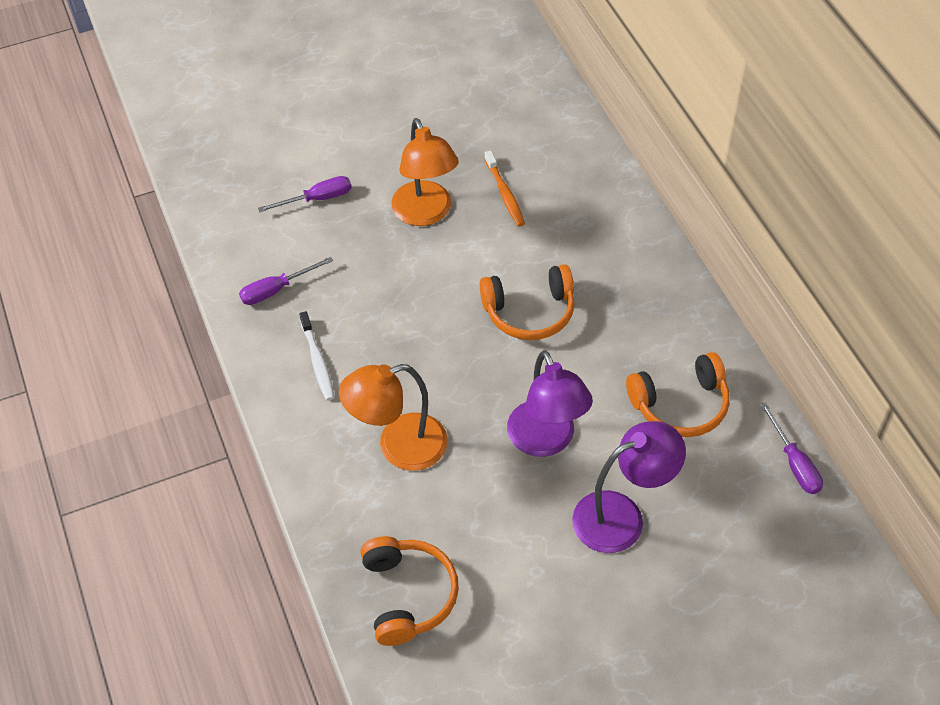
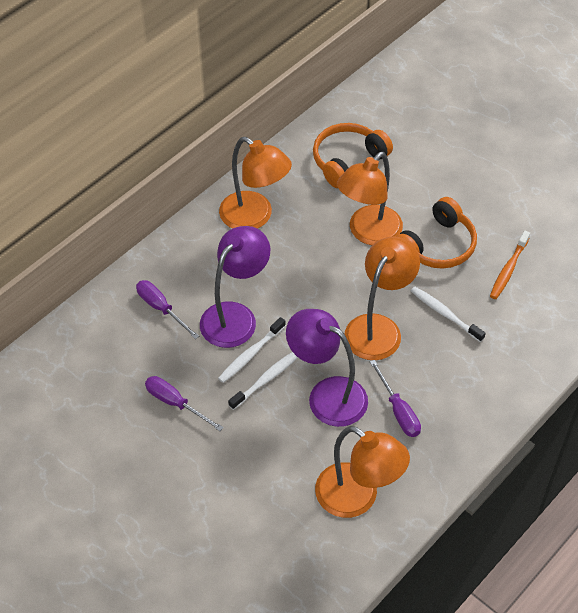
orange headphones: 3 -> 2
orange lamp: 2 -> 4
white toothbrush: 1 -> 3

